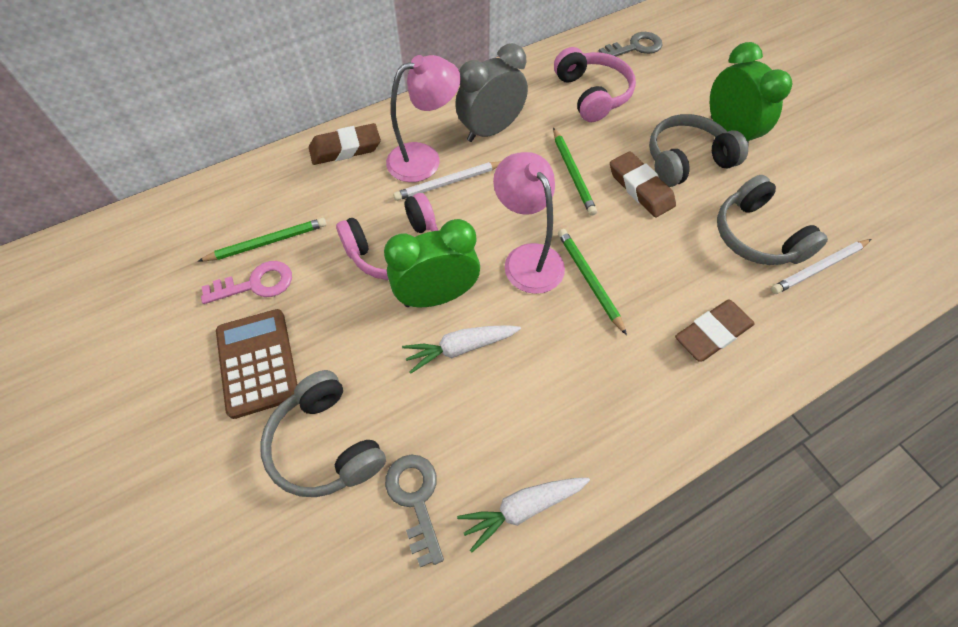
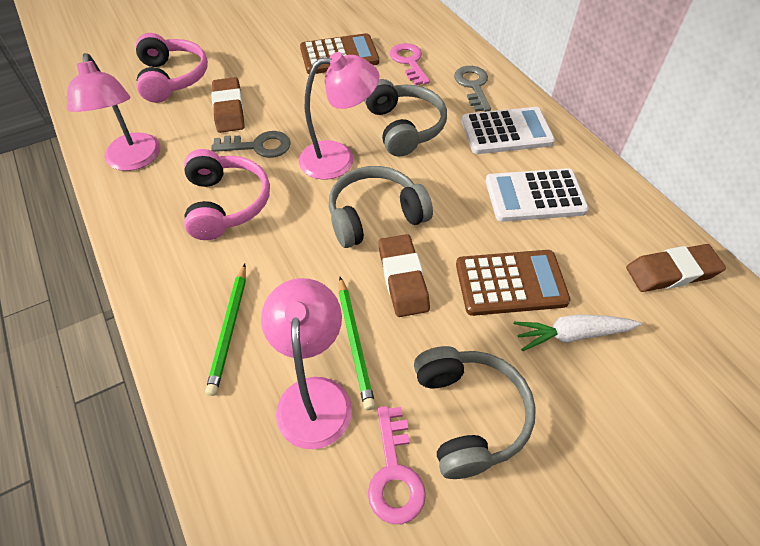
brown calculator: 1 -> 2
green clock: 2 -> 0
green pencil: 3 -> 2
grey clock: 1 -> 0
pink key: 1 -> 2
pink lamp: 2 -> 3
white calculator: 0 -> 2
white carrot: 2 -> 1
white pencil: 2 -> 0

